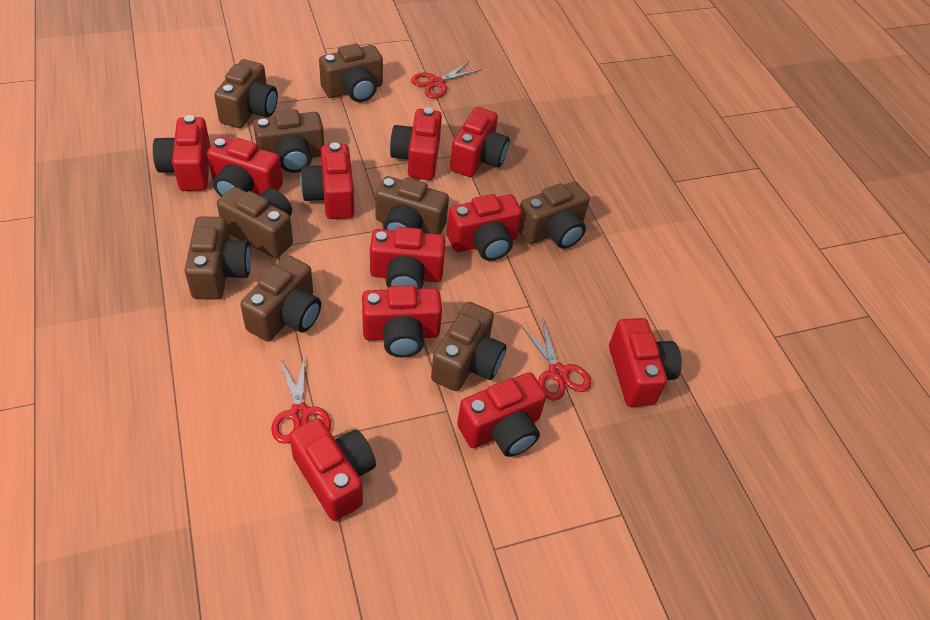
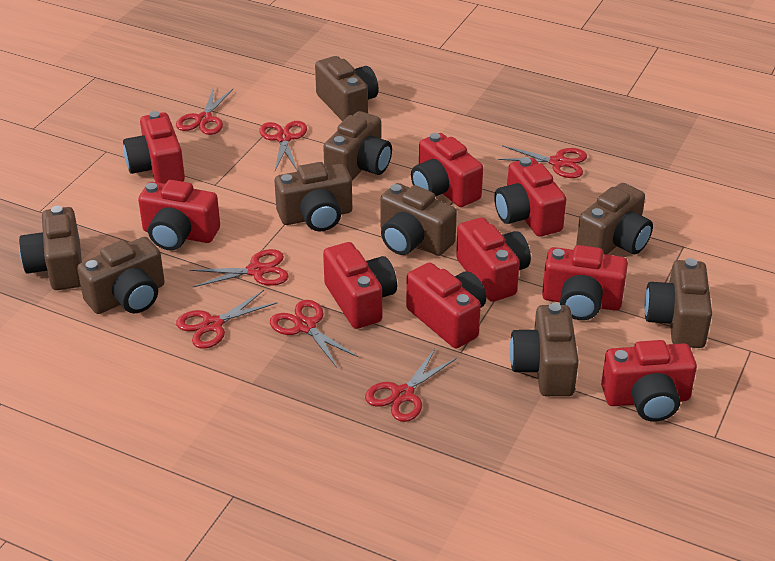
red camera: 11 -> 9
red scissors: 3 -> 7

